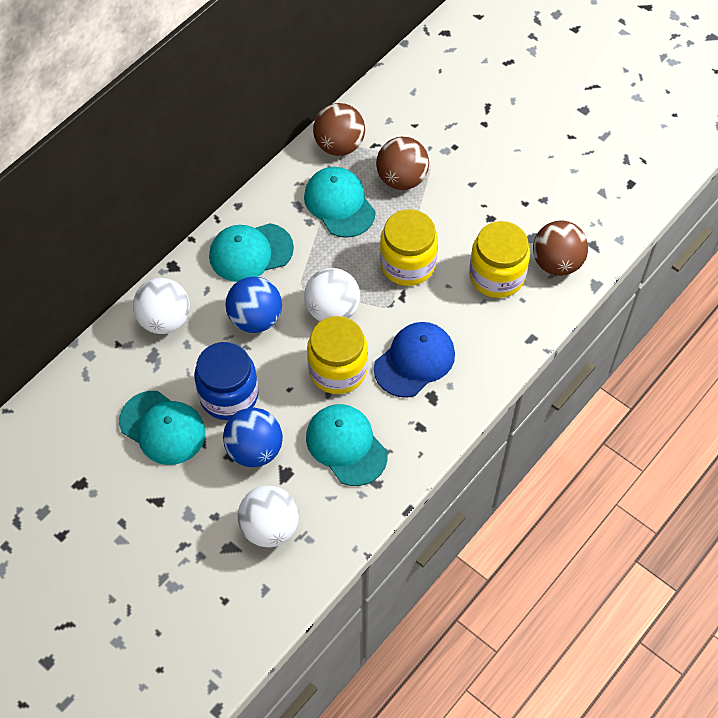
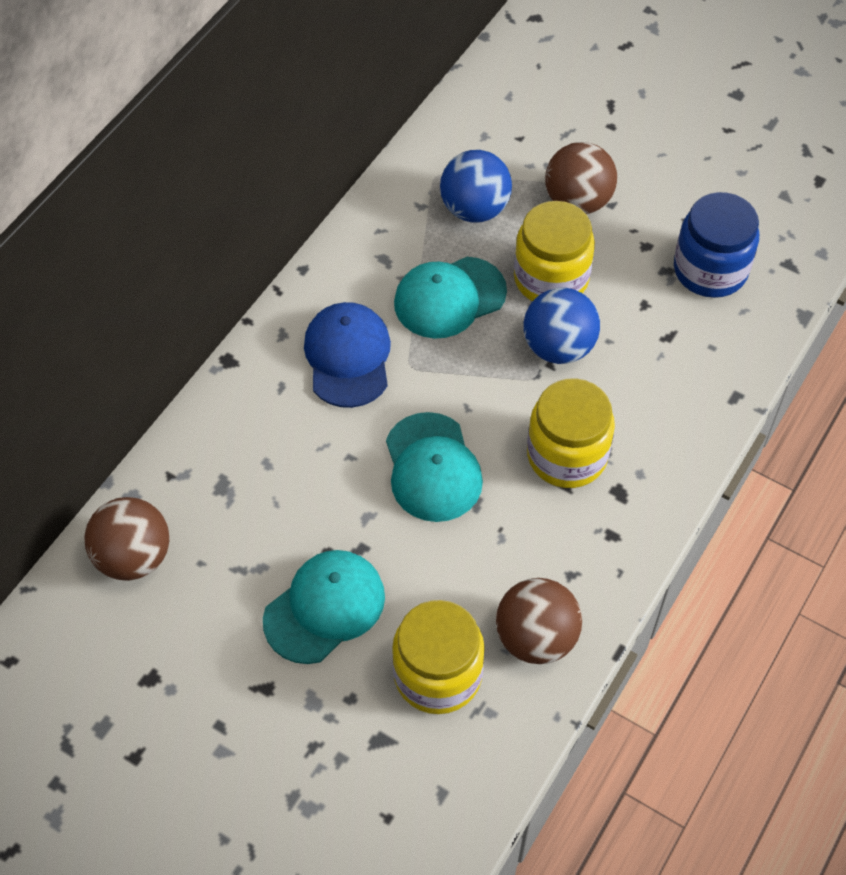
turquoise cap: 4 -> 3
white ball: 3 -> 0

